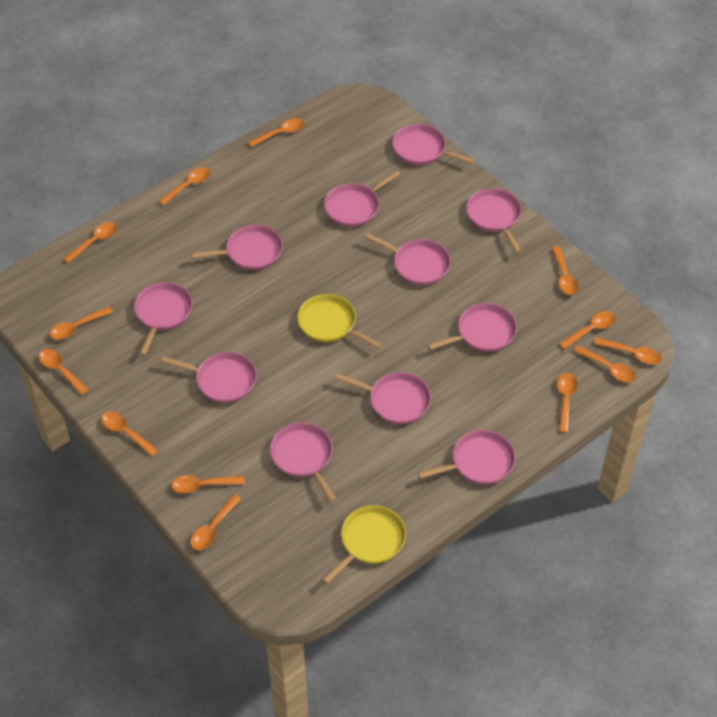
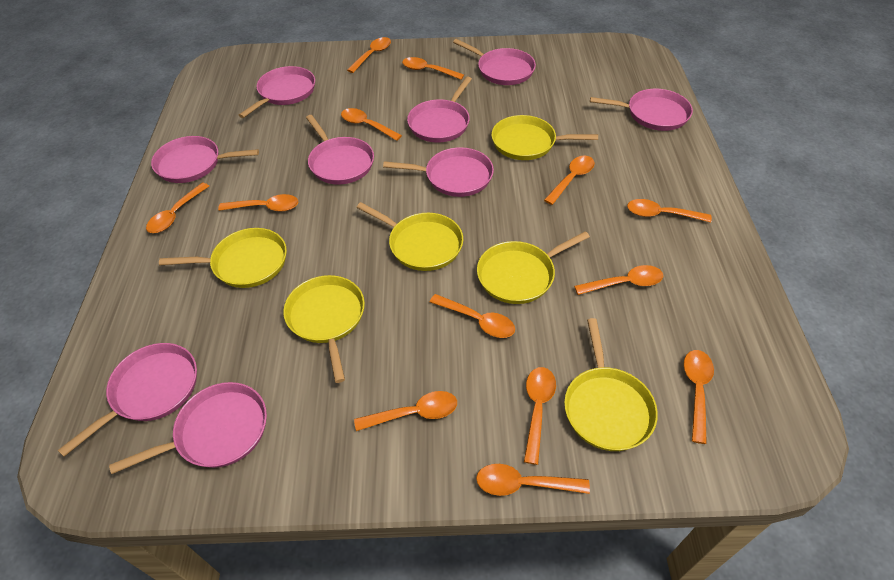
pink pan: 11 -> 9
yellow pan: 2 -> 6

